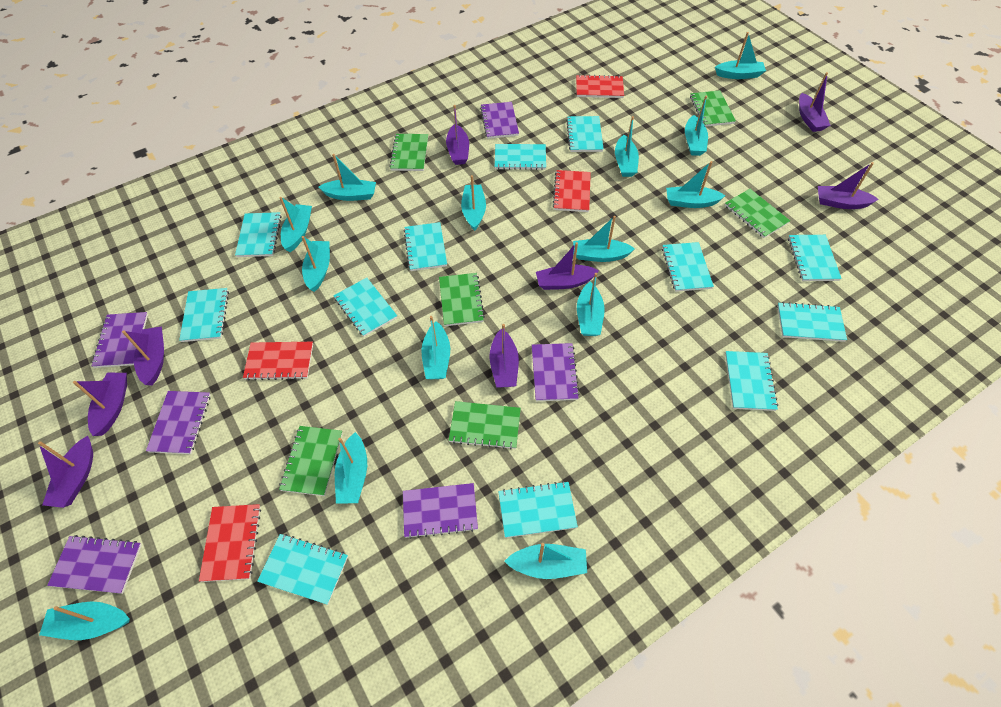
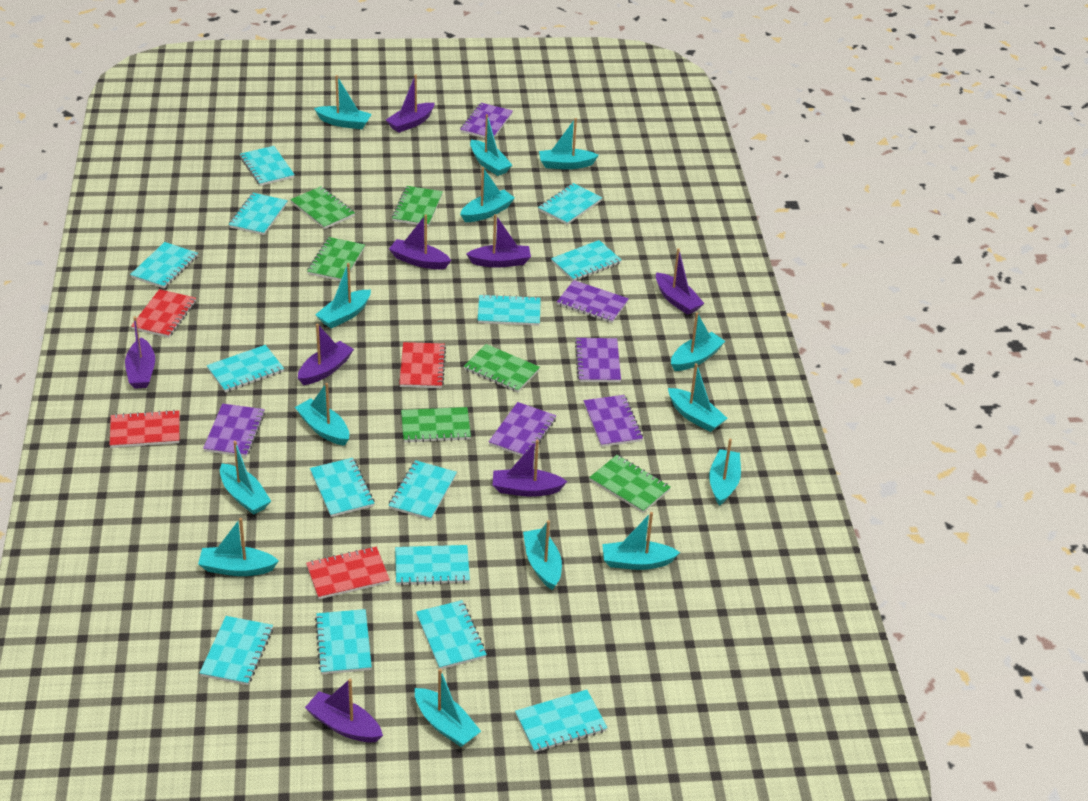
turquoise notebook: 12 -> 14

